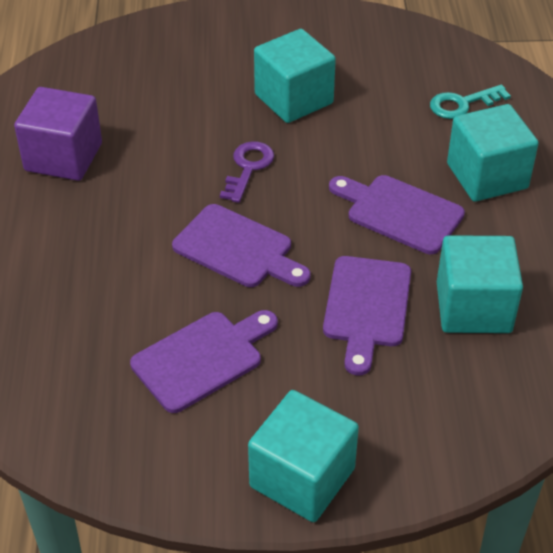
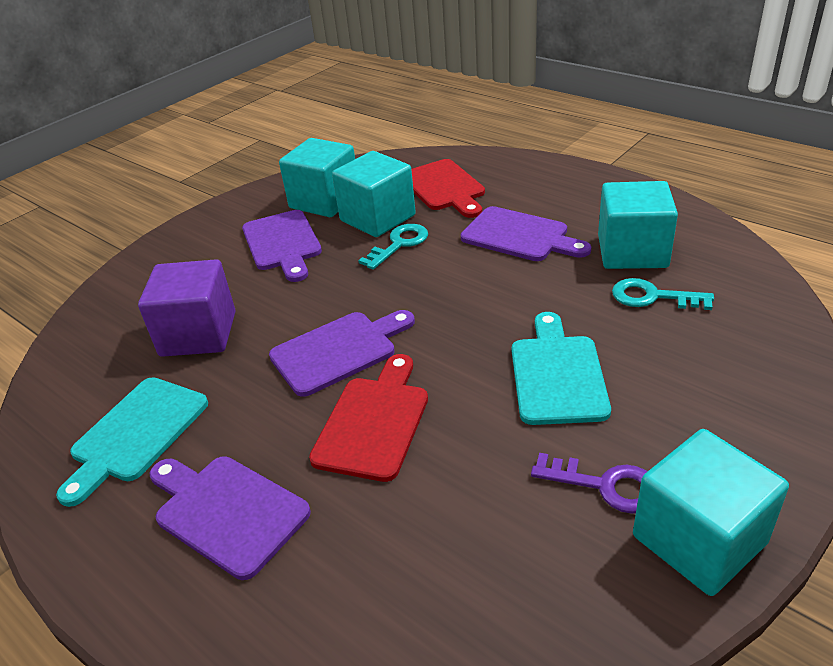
red cutting board: 0 -> 2
turquoise cutting board: 0 -> 2
turquoise key: 1 -> 2

